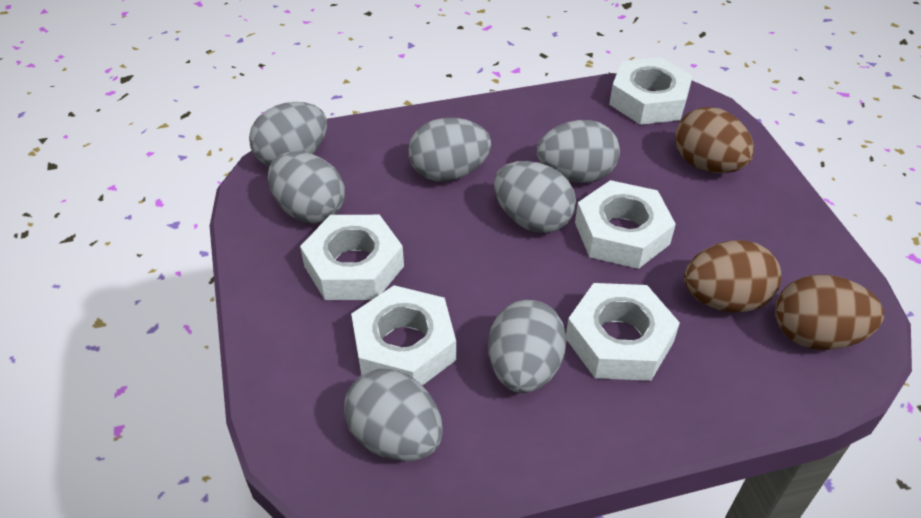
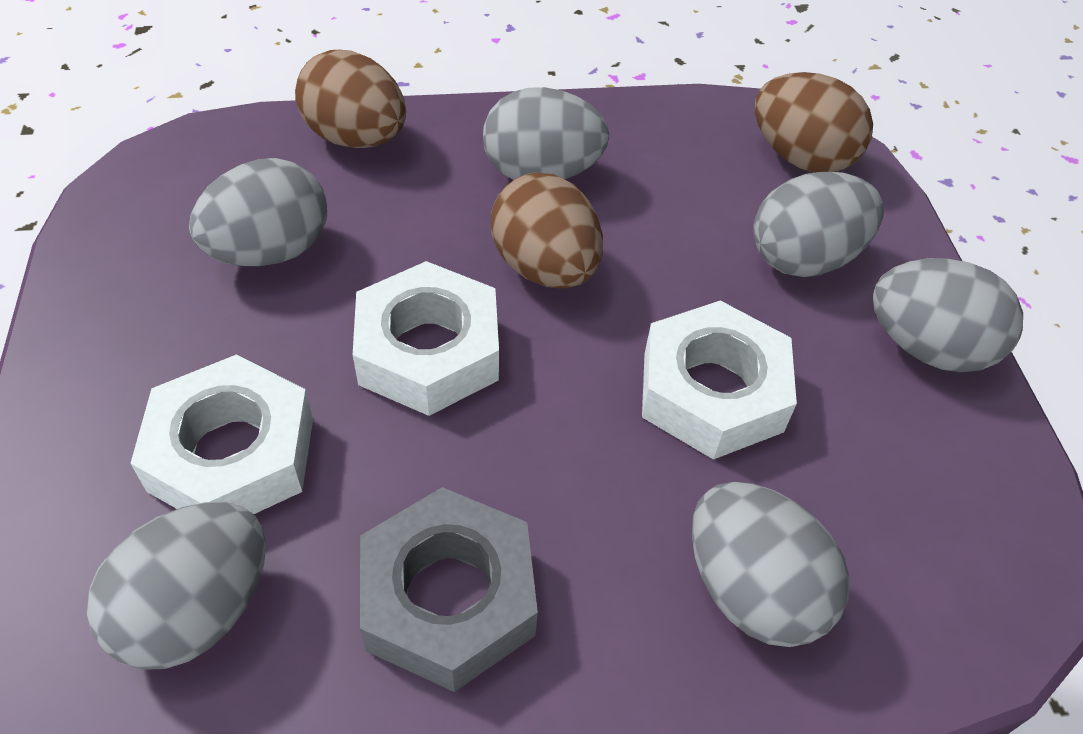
grey egg: 7 -> 6
grey nut: 0 -> 1
white nut: 5 -> 3

